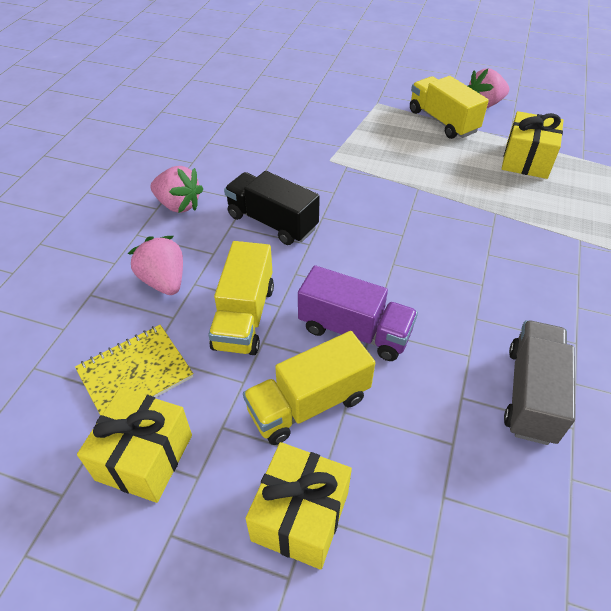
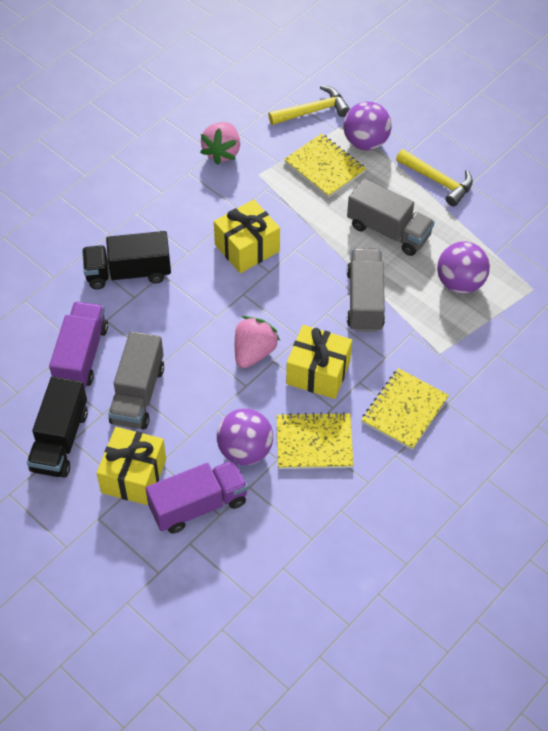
black truck: 1 -> 2
grey truck: 1 -> 3
pink strawberry: 3 -> 2
purple ball: 0 -> 3
purple truck: 1 -> 2
yellow hammer: 0 -> 2
yellow notebook: 1 -> 3
yellow truck: 3 -> 0

